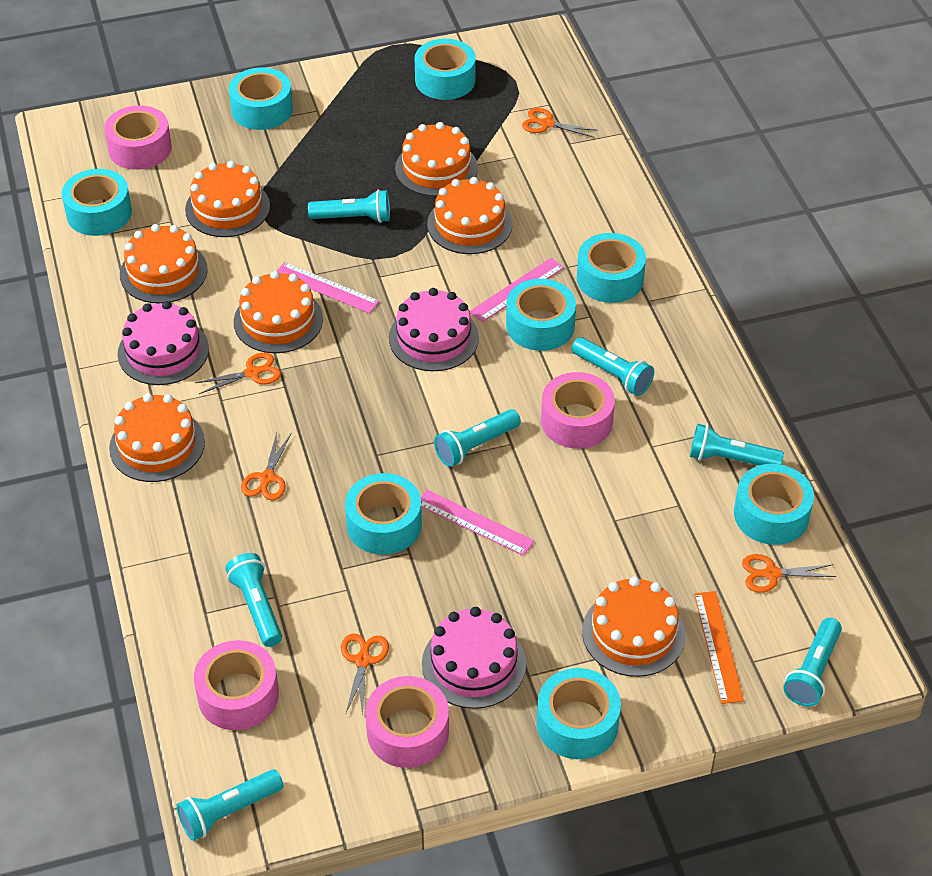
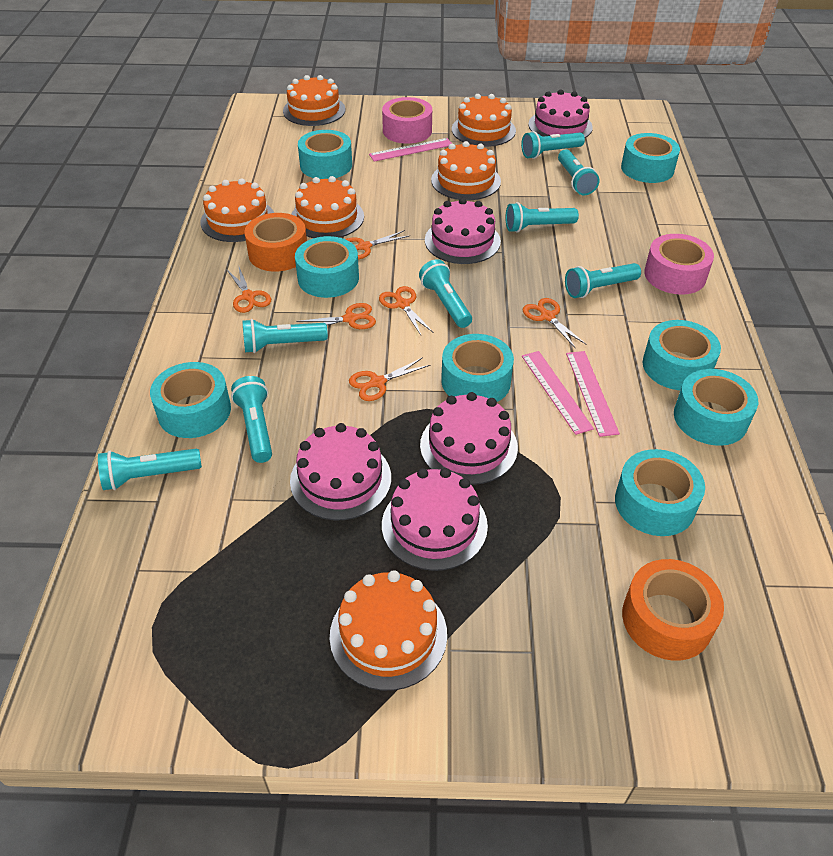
orange cake: 7 -> 6
orange ruler: 1 -> 0
orange scissors: 5 -> 6
orange tape: 0 -> 2
pink cake: 3 -> 5
pink tape: 4 -> 2
turquoise flashlight: 7 -> 8

